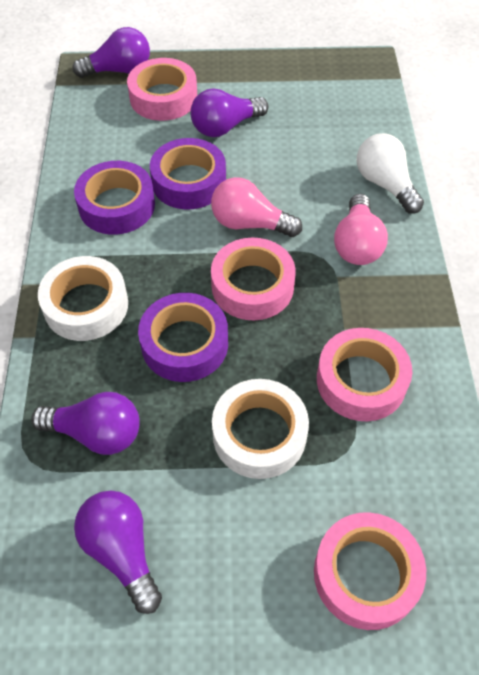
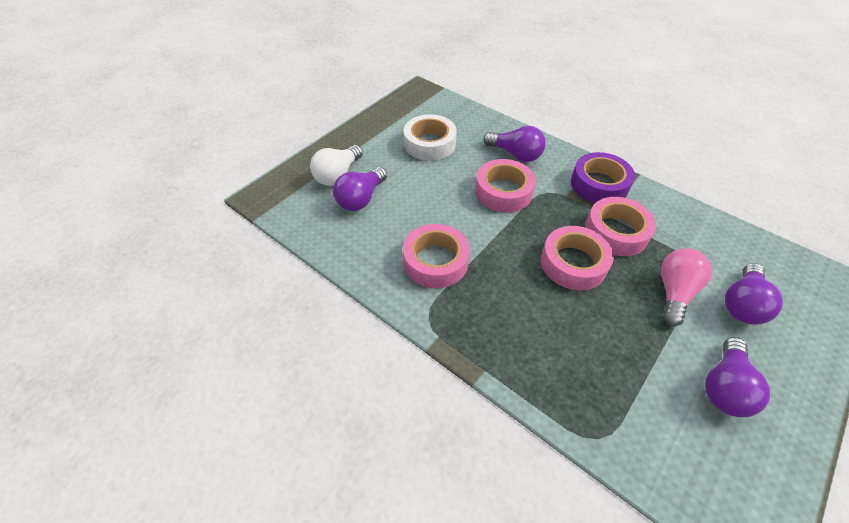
pink light bulb: 2 -> 1
purple tape: 3 -> 1
white tape: 2 -> 1

